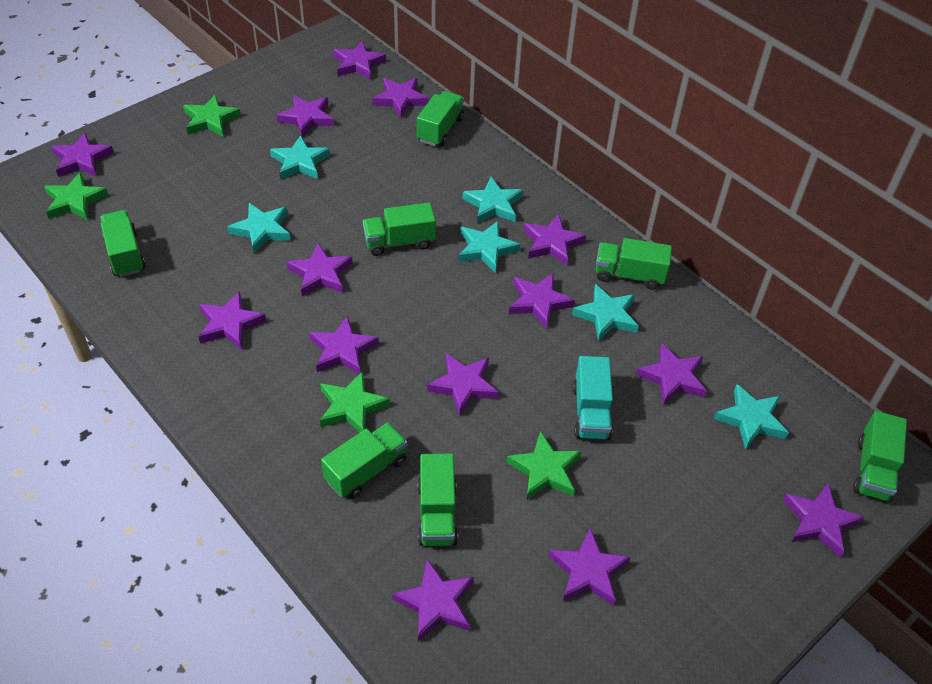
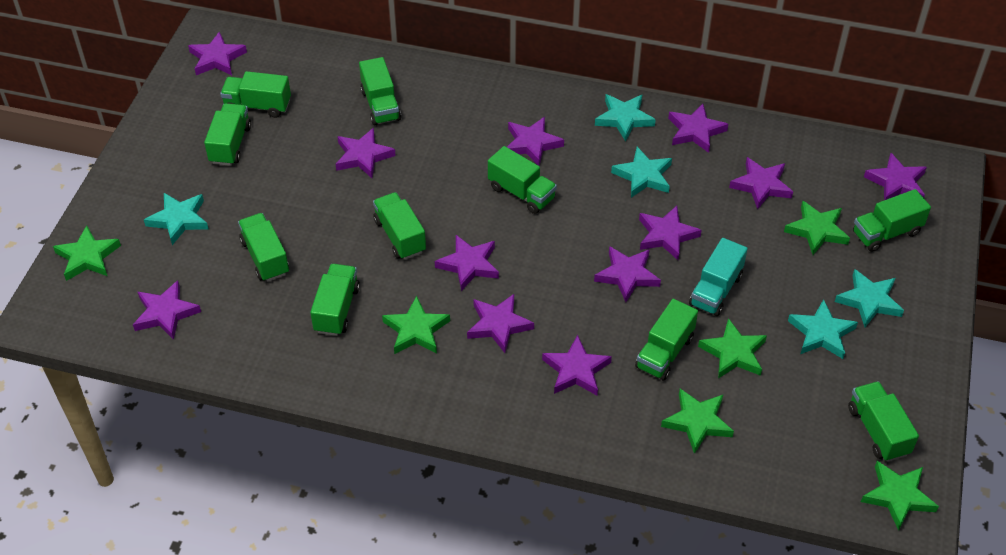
green star: 4 -> 6
green truck: 7 -> 10
purple star: 14 -> 12
turquoise star: 6 -> 5

